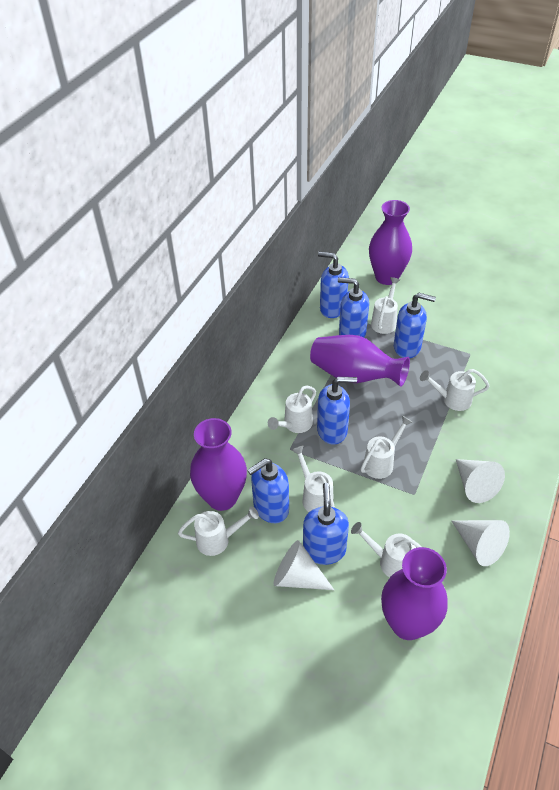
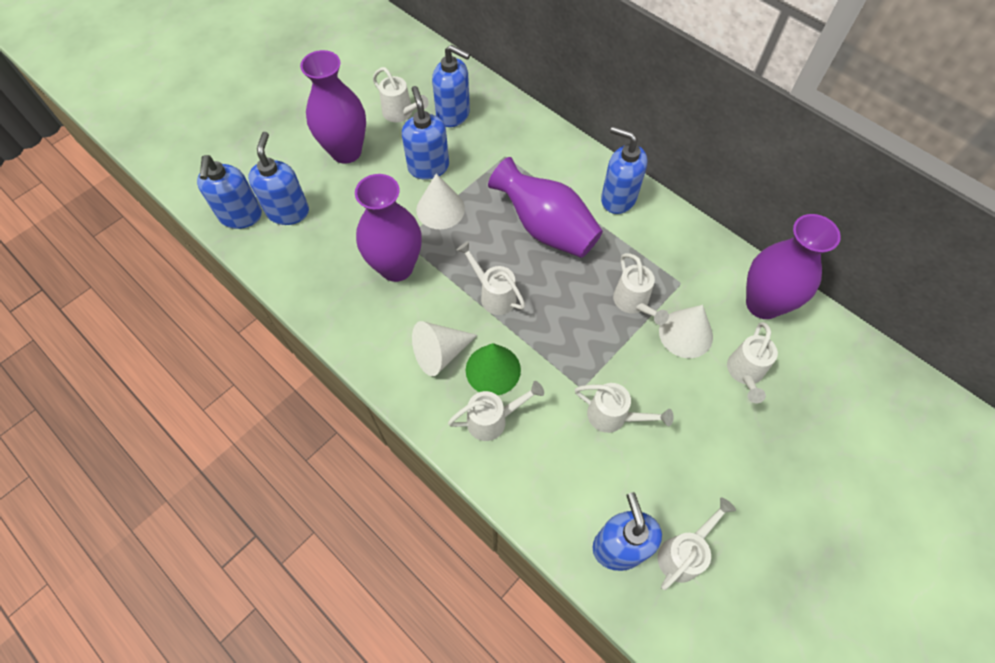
green cone: 0 -> 1

